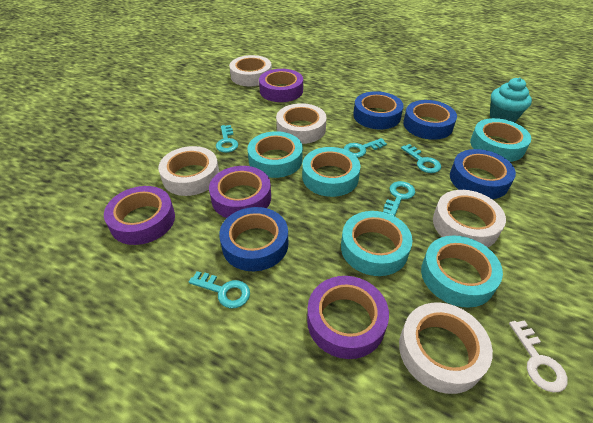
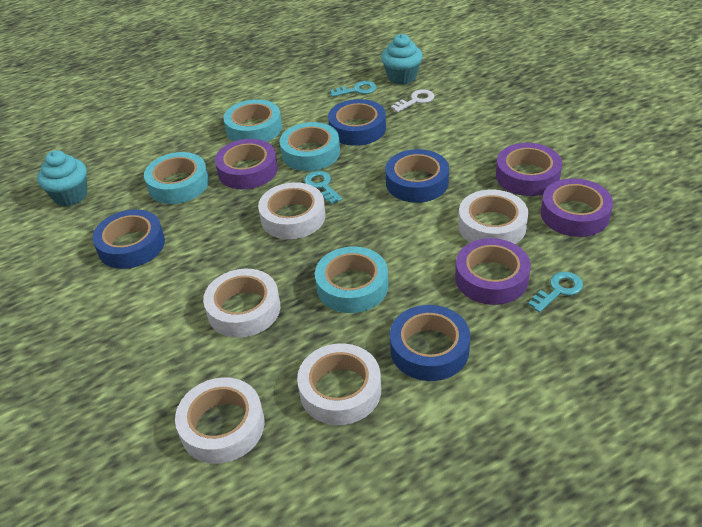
turquoise cupcake: 1 -> 2
turquoise key: 5 -> 3
turquoise tape: 5 -> 4

